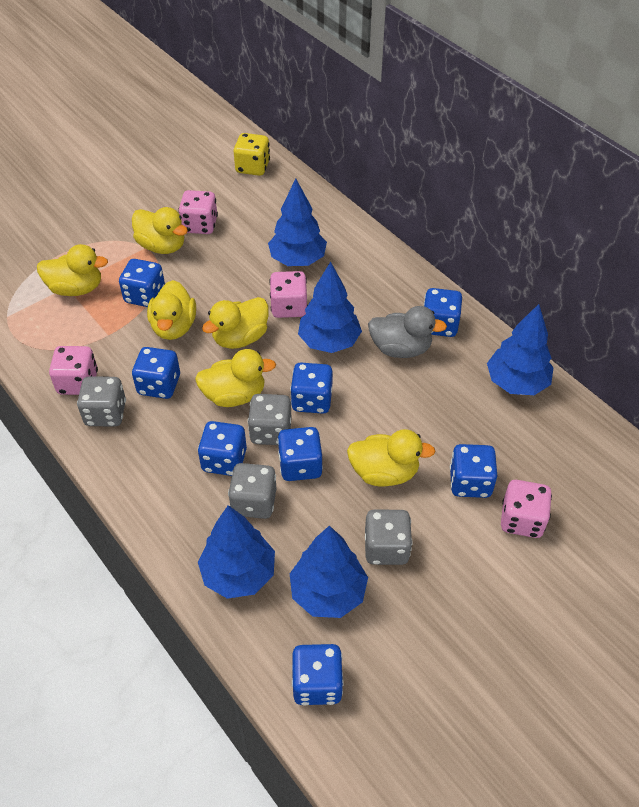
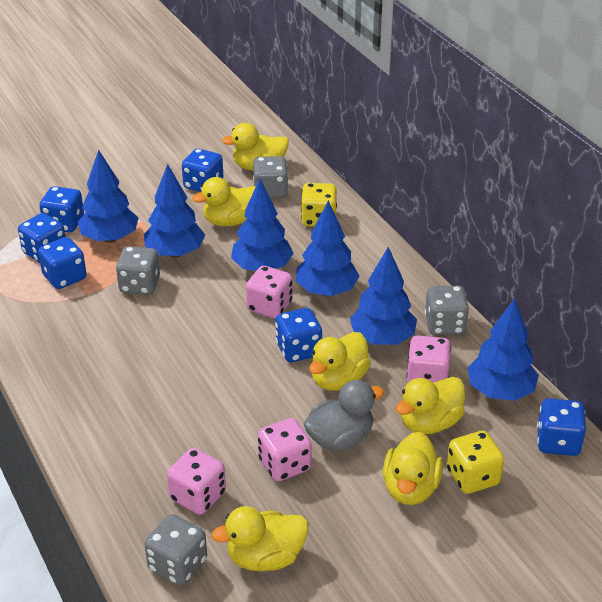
blue dice: 8 -> 6
blue tree: 5 -> 6
yellow dice: 1 -> 2

